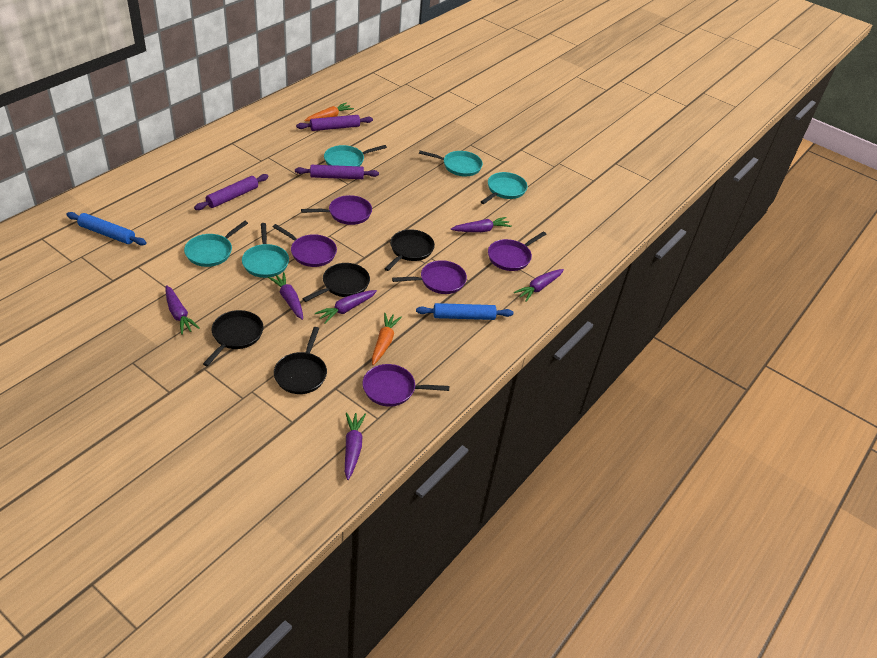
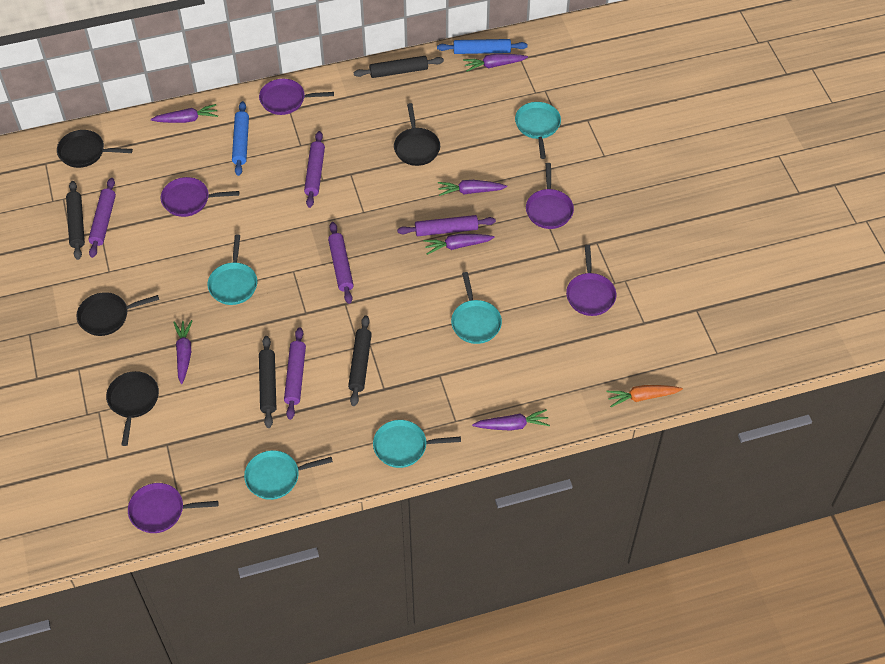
black rolling pin: 0 -> 4
orange carrot: 2 -> 1
purple rolling pin: 3 -> 5

